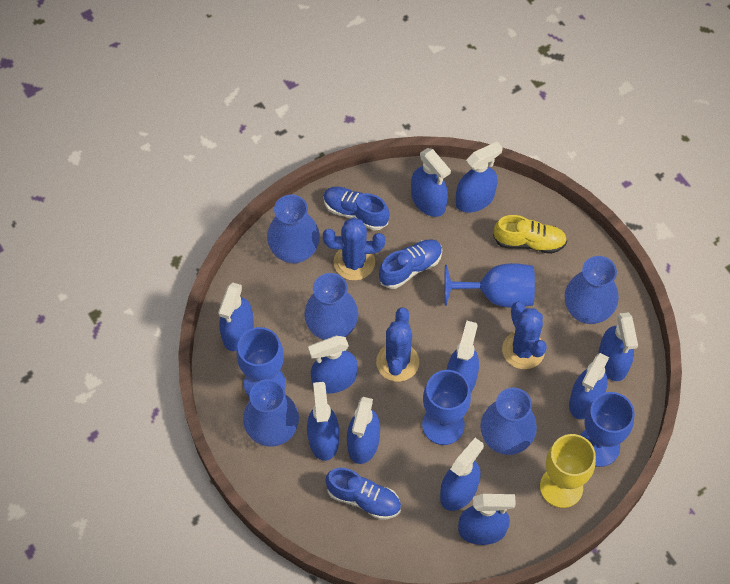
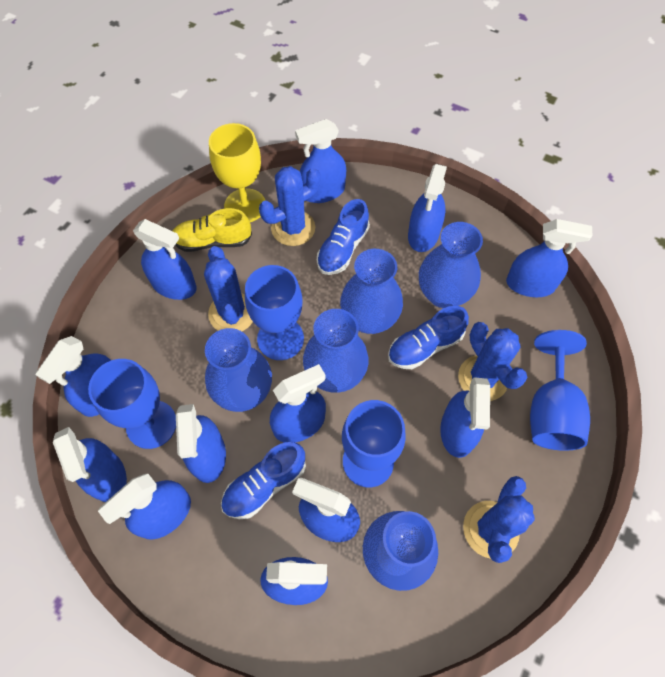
blue cactus: 3 -> 4
blue spray bottle: 11 -> 12

